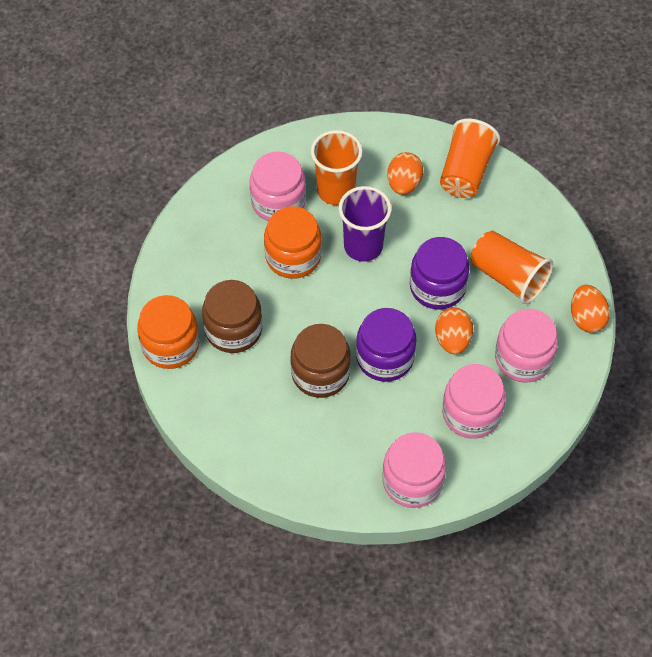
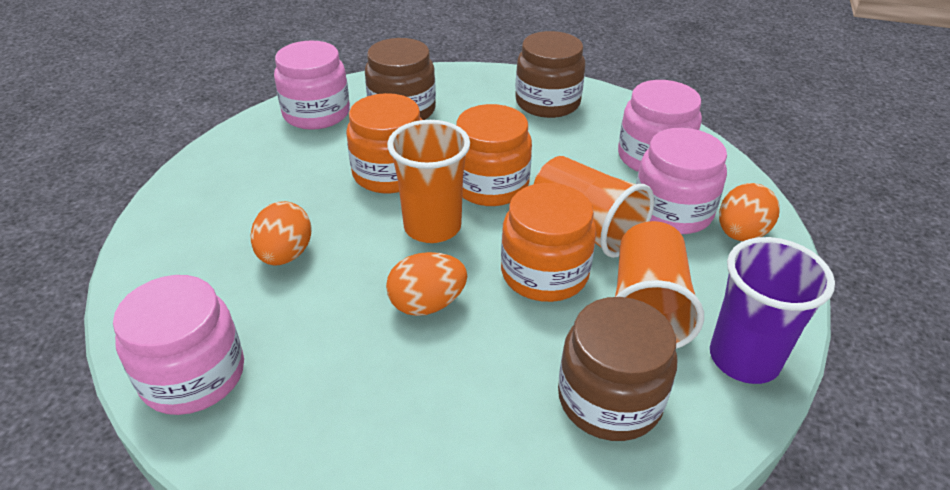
brown jar: 2 -> 3
orange jar: 2 -> 3
purple jar: 2 -> 0

